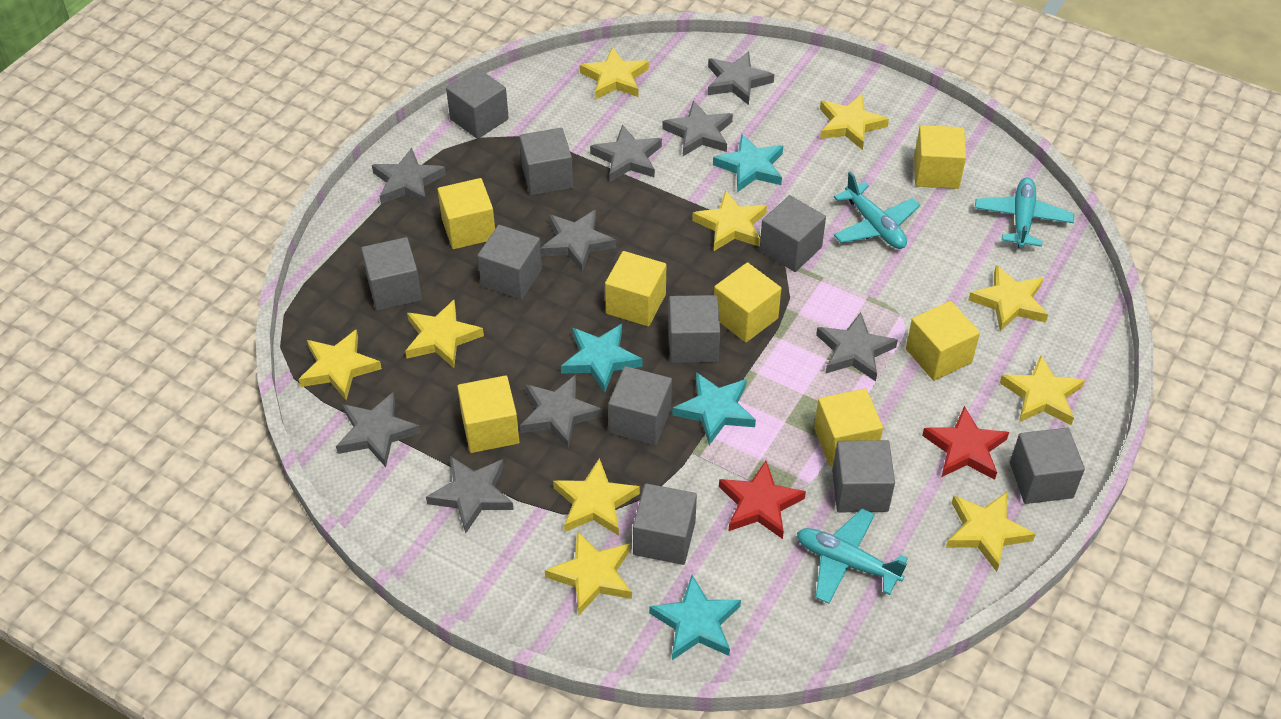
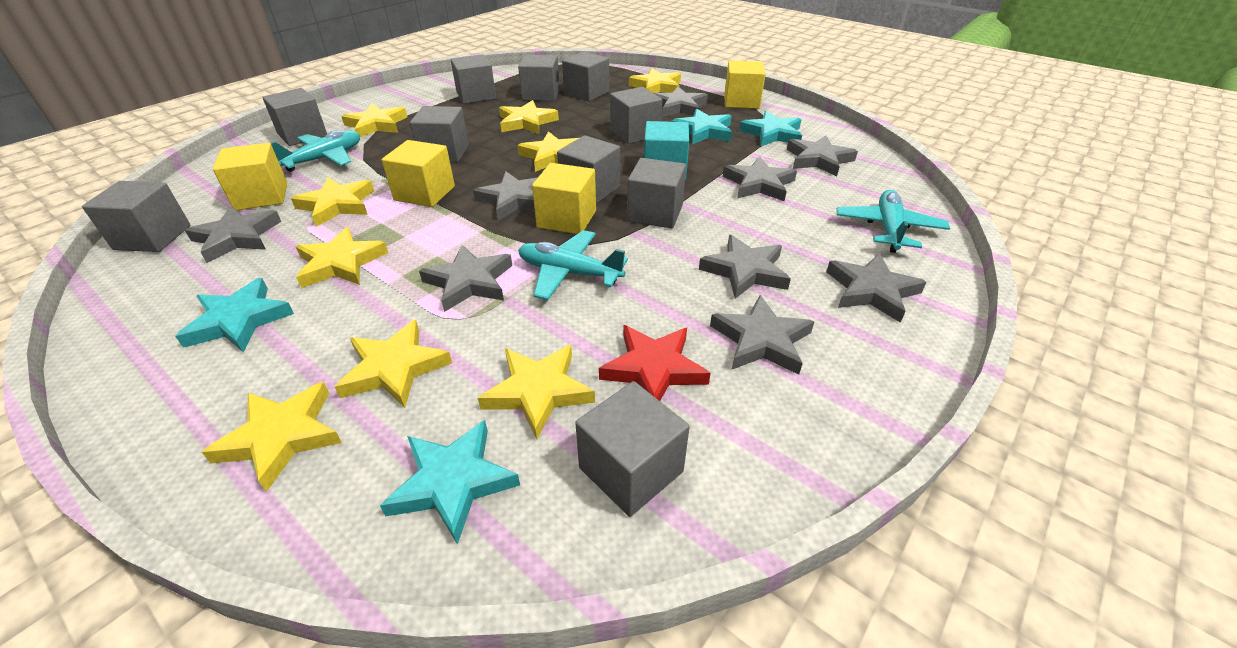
red star: 2 -> 1
turquoise cube: 0 -> 1
yellow cube: 7 -> 4
yellow star: 10 -> 9

